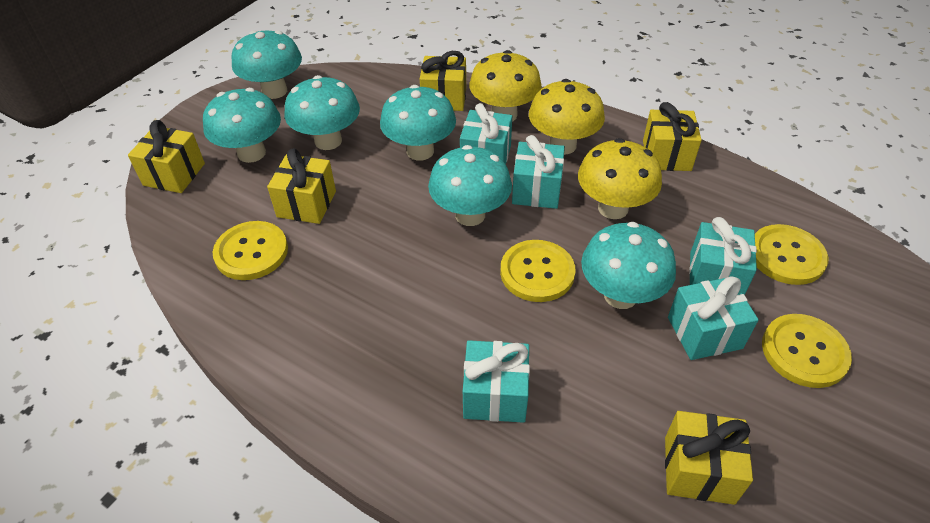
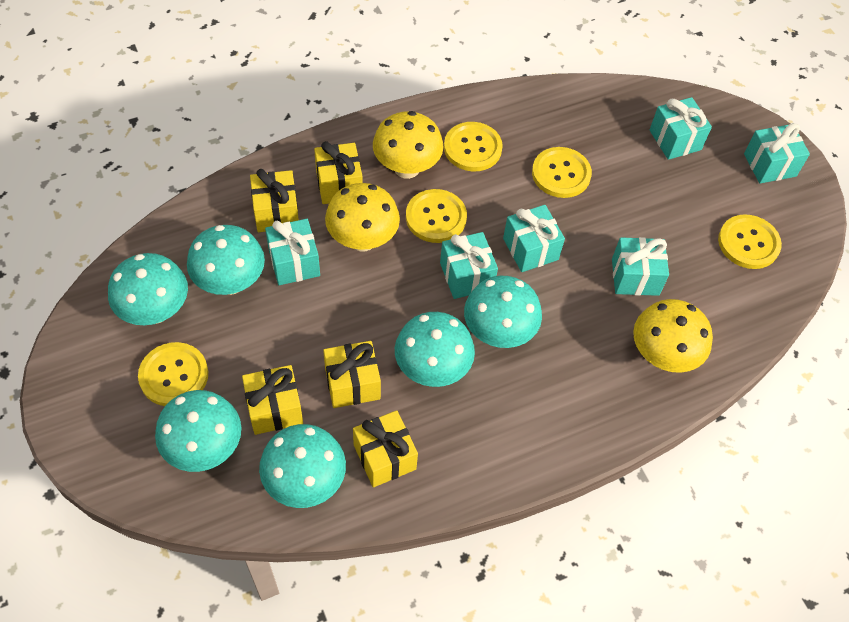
turquoise gift: 5 -> 6
yellow button: 4 -> 5

